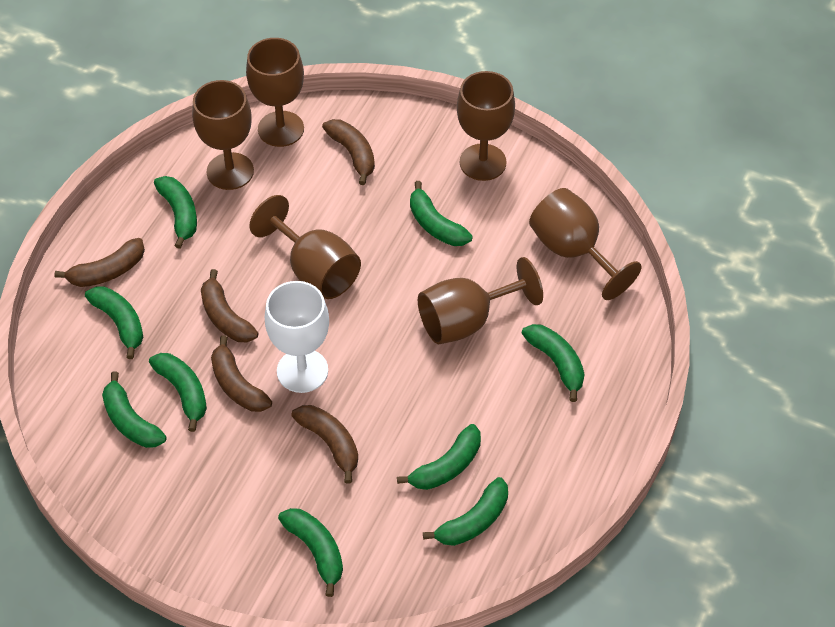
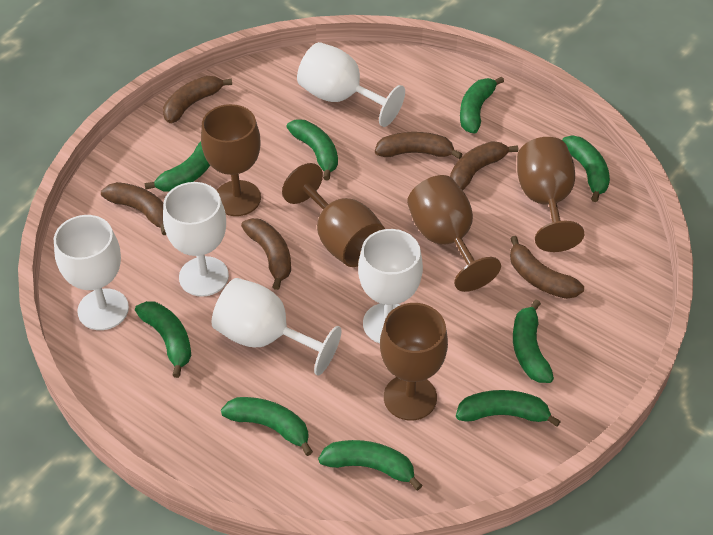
brown banana: 5 -> 6
brown goblet: 6 -> 5
white goblet: 1 -> 5

